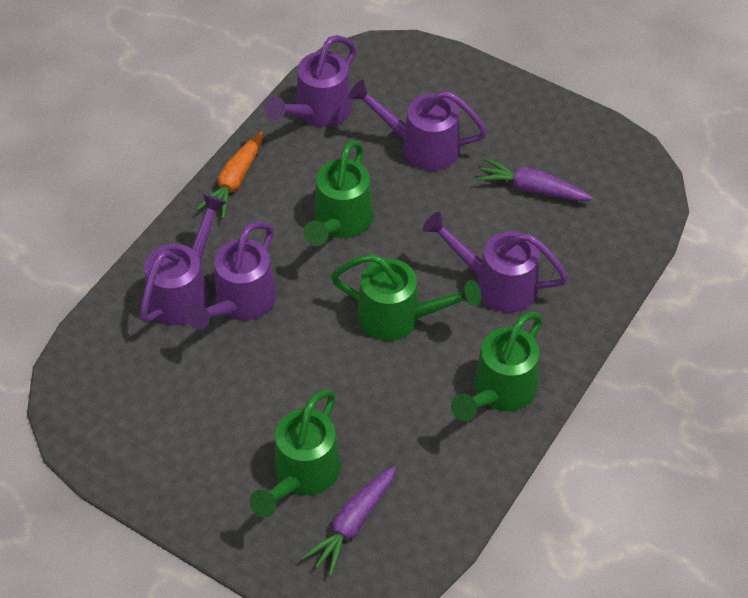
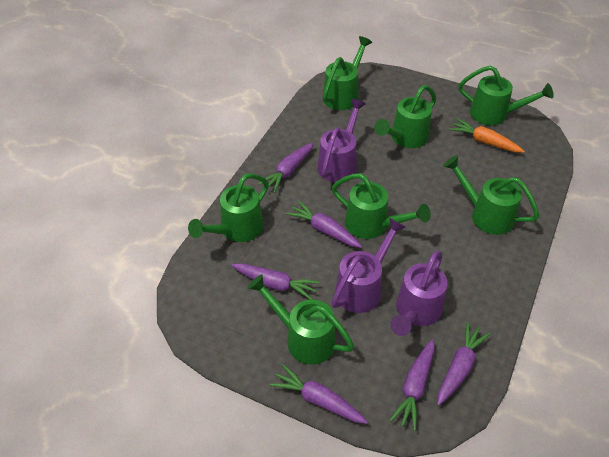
green watering can: 4 -> 7
purple carrot: 2 -> 6
purple watering can: 5 -> 3

